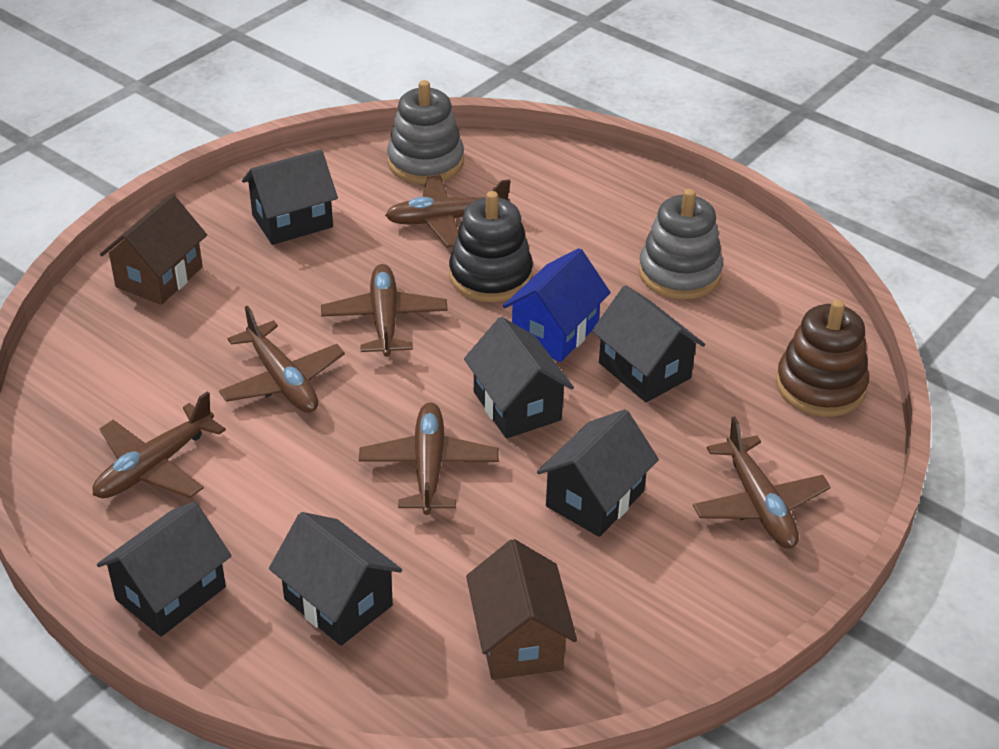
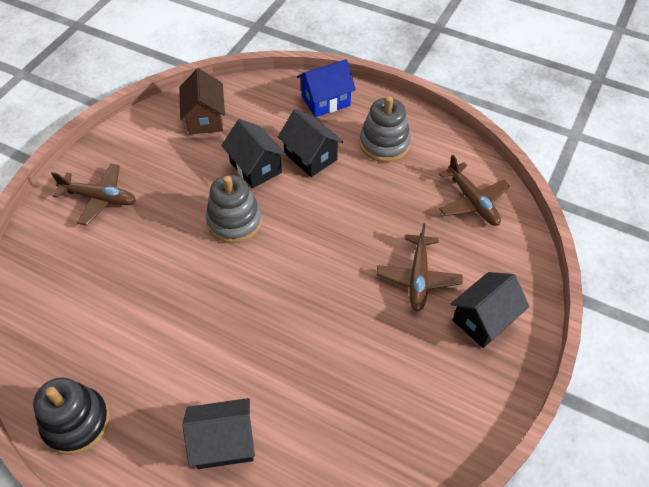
black house: 6 -> 4
brown house: 2 -> 1
brown plane: 6 -> 3
brown stacking toy: 1 -> 0

